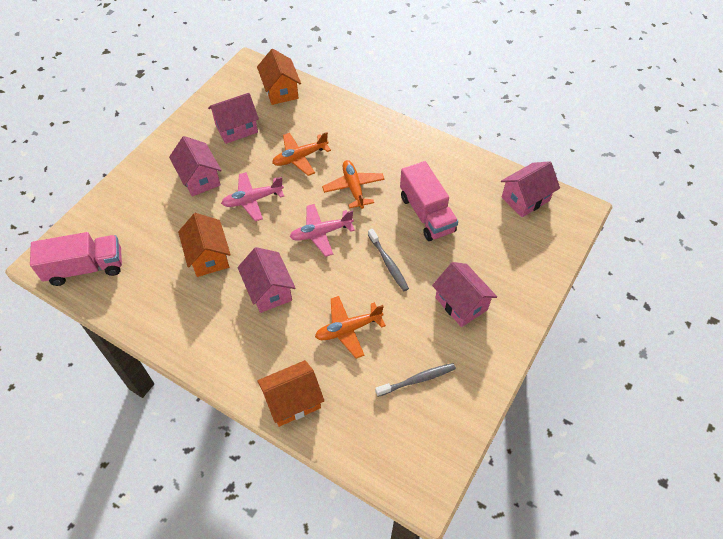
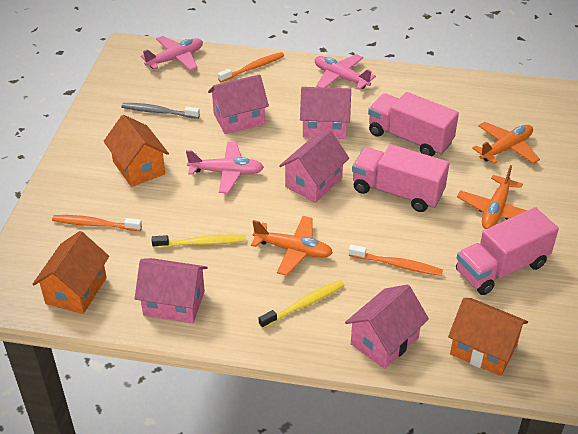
grey toothbrush: 2 -> 1
orange toothbrush: 0 -> 3
pink plane: 2 -> 3
pink truck: 2 -> 3
yellow toothbrush: 0 -> 2

